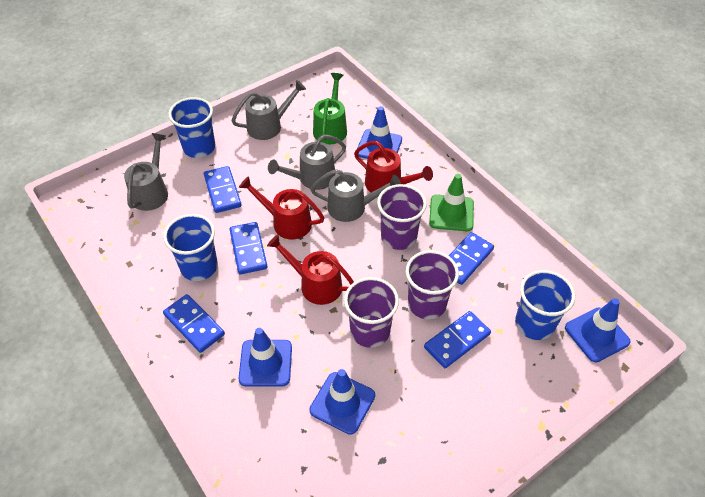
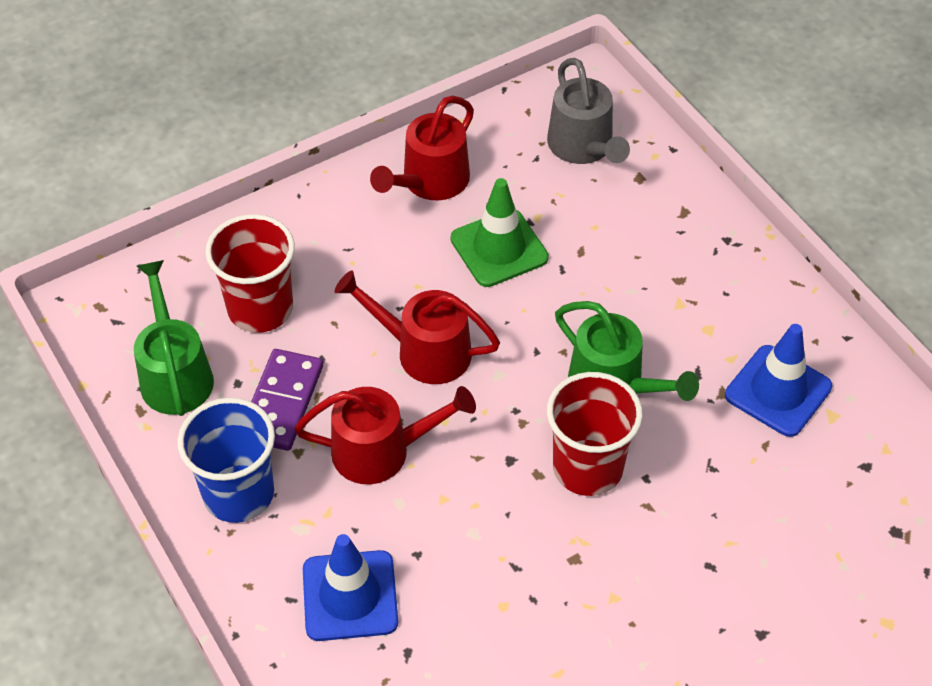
blue cup: 3 -> 1
blue domino: 5 -> 0
blue traffic cone: 4 -> 2
green watering can: 1 -> 2
grey watering can: 4 -> 1
purple cup: 3 -> 0
purple domino: 0 -> 1
red cup: 0 -> 2

